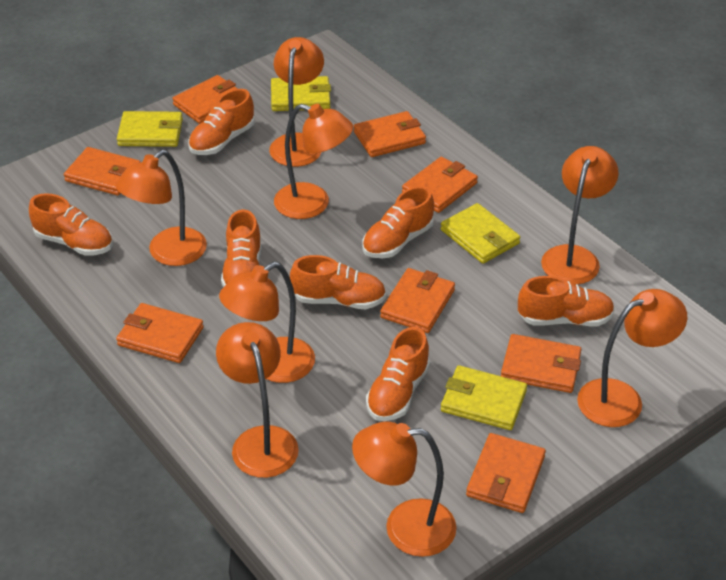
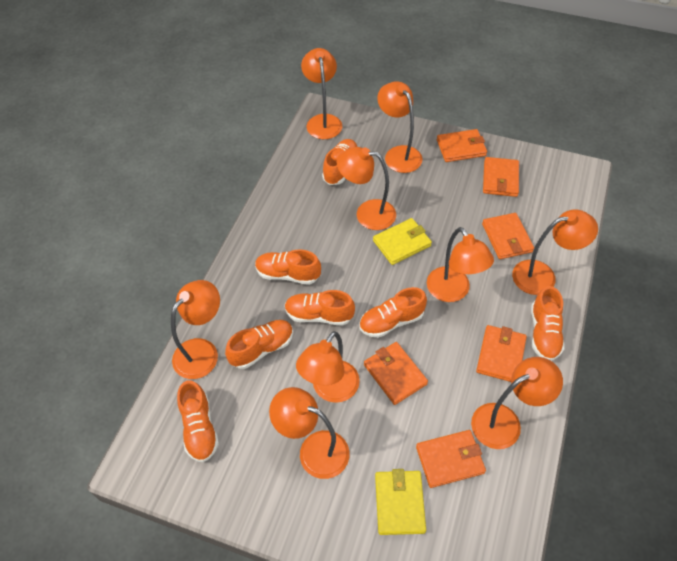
orange lamp: 8 -> 9
orange wallet: 8 -> 6
yellow wallet: 4 -> 2

